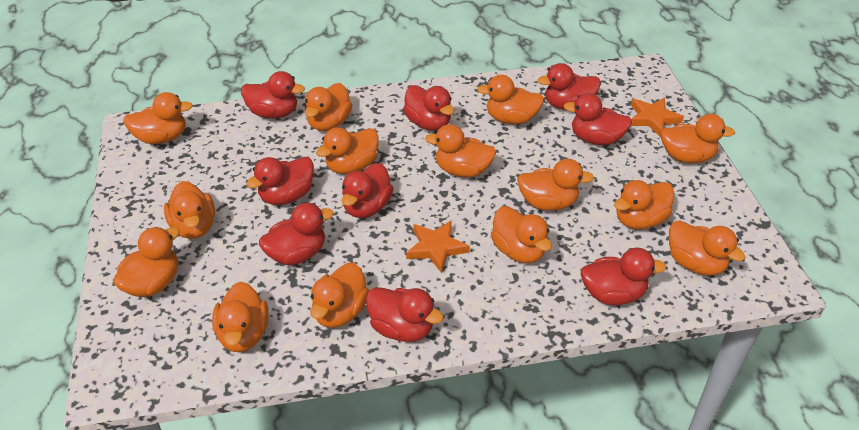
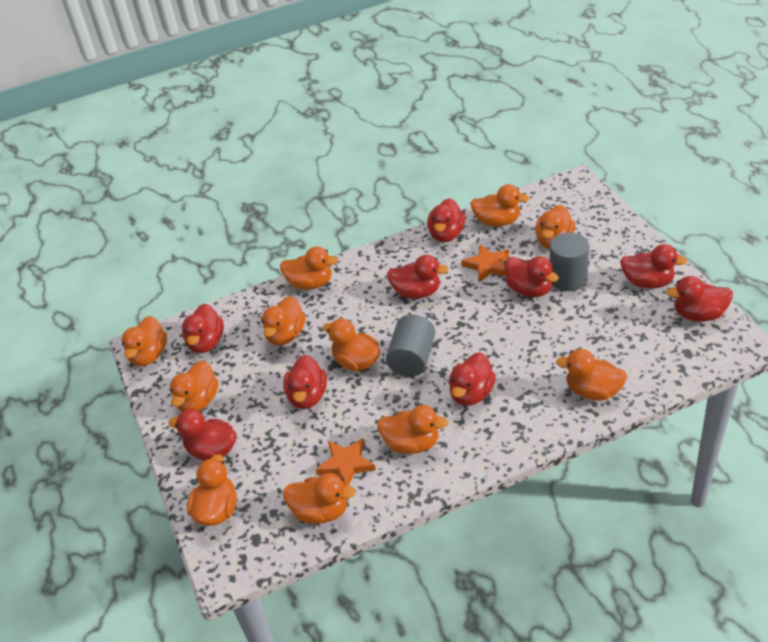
grey cylinder: 0 -> 2
orange duck: 14 -> 11

